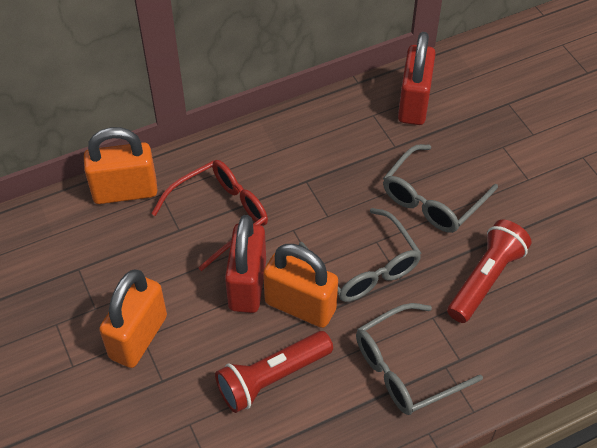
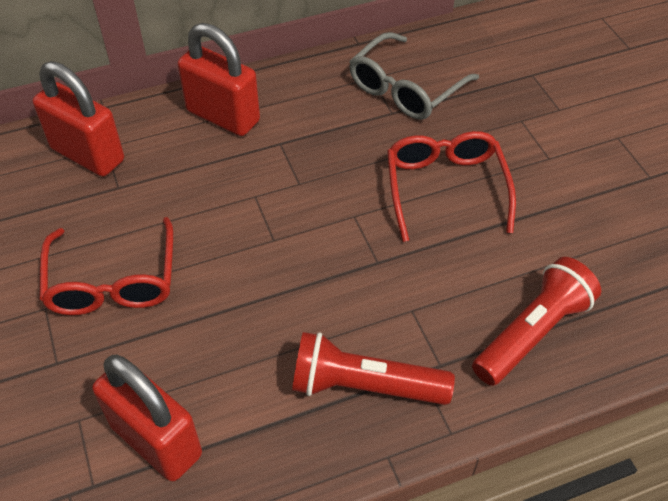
grey glasses: 3 -> 1
orange padlock: 3 -> 0
red glasses: 1 -> 2
red padlock: 2 -> 3

